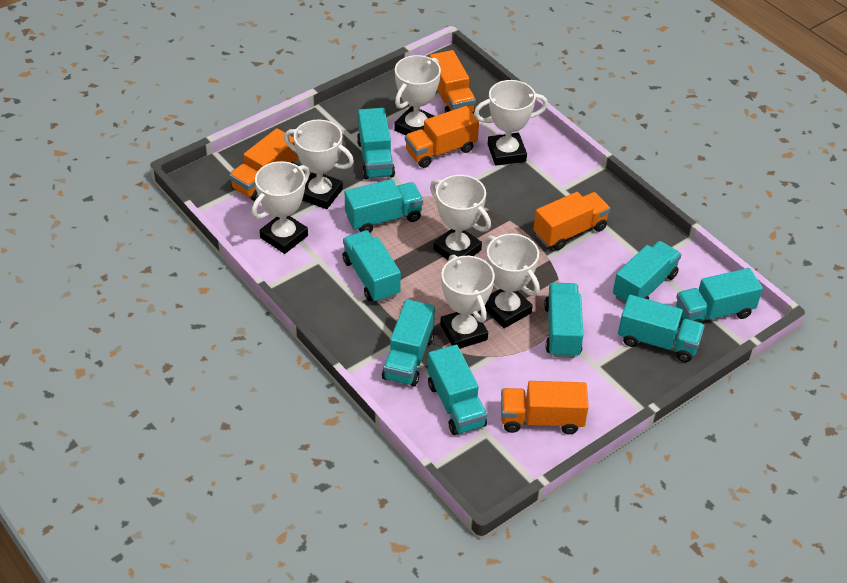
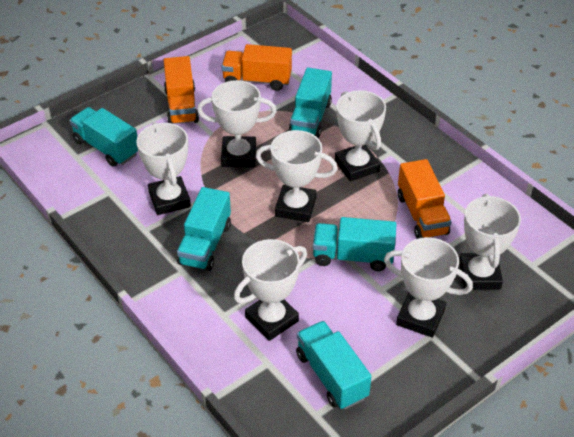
orange truck: 5 -> 3
turquoise truck: 9 -> 5

